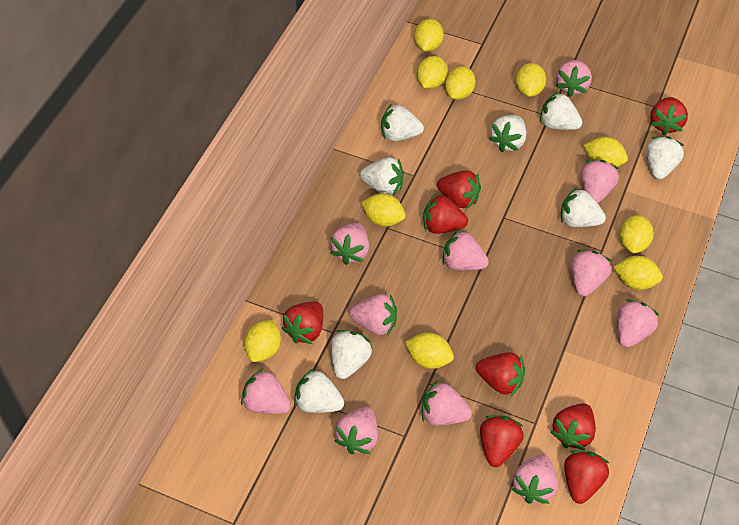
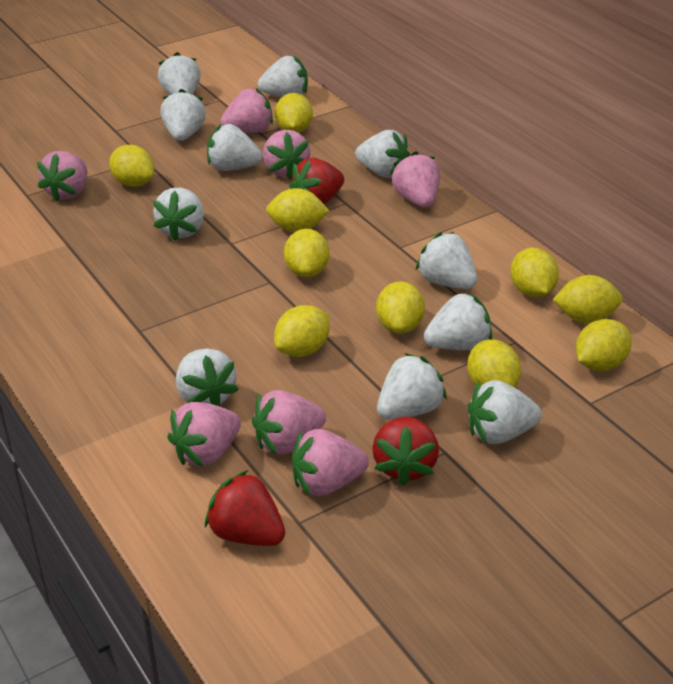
pink strawberry: 11 -> 7
red strawberry: 8 -> 3
white strawberry: 8 -> 11

